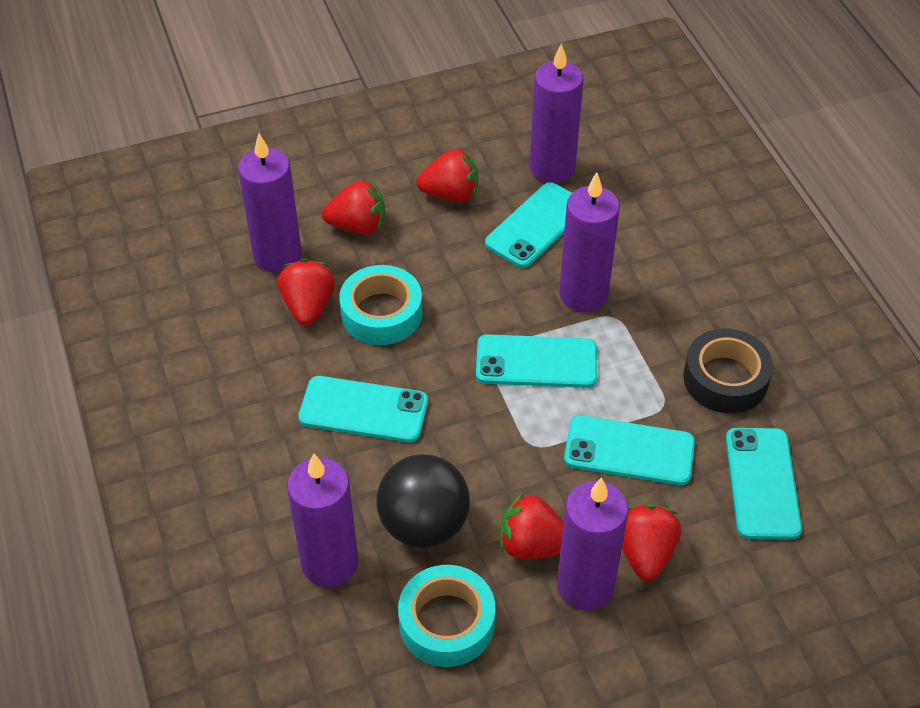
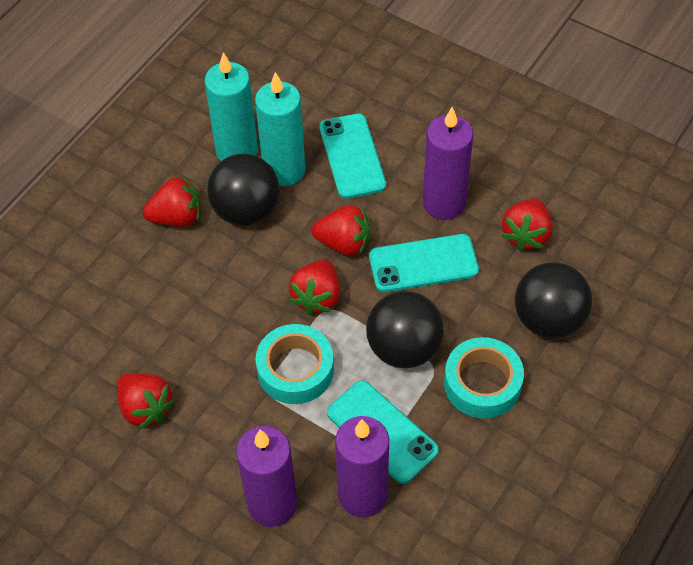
black ball: 1 -> 3
black tape: 1 -> 0
purple candle: 5 -> 3
turquoise candle: 0 -> 2
turquoise phone: 5 -> 3

